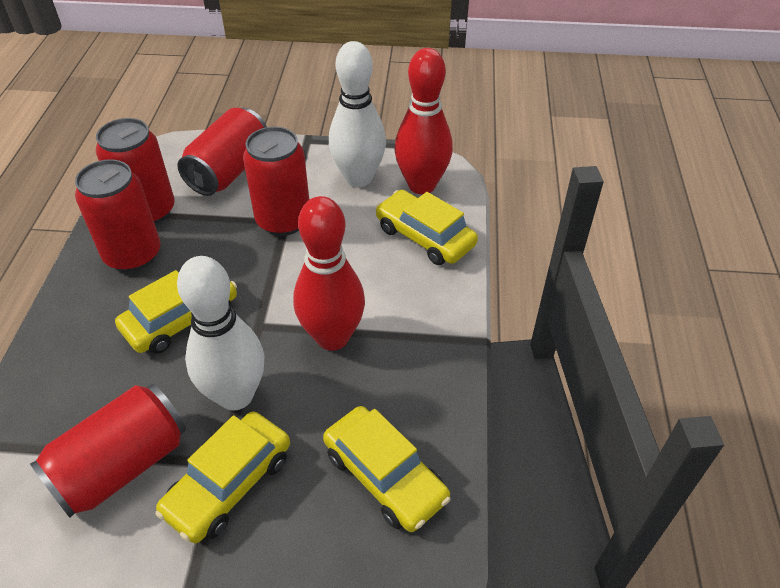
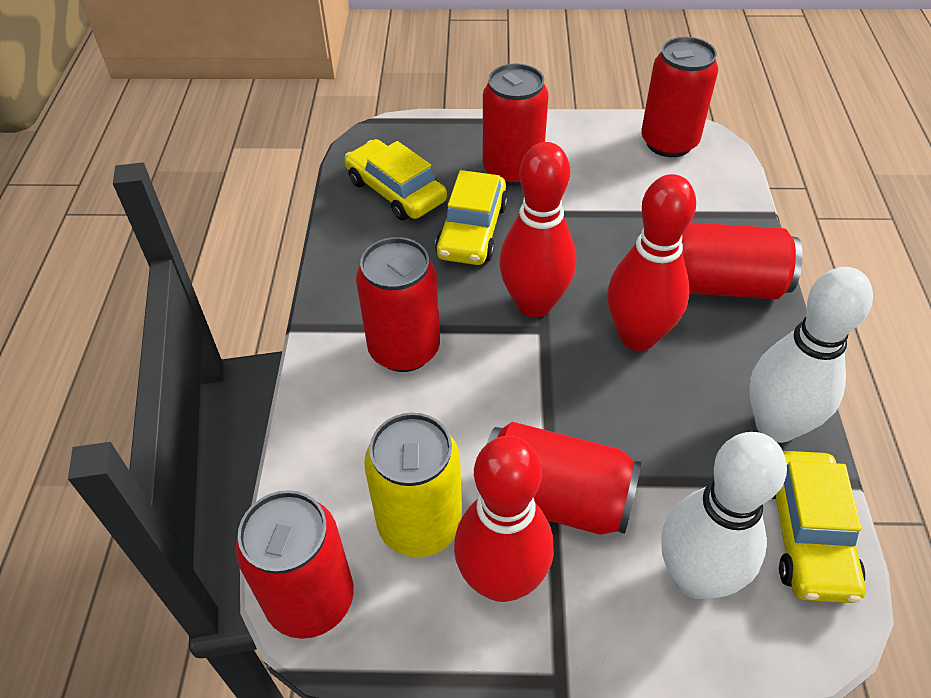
red bowling pin: 2 -> 3
red can: 5 -> 6
yellow can: 0 -> 1
yellow car: 4 -> 3

